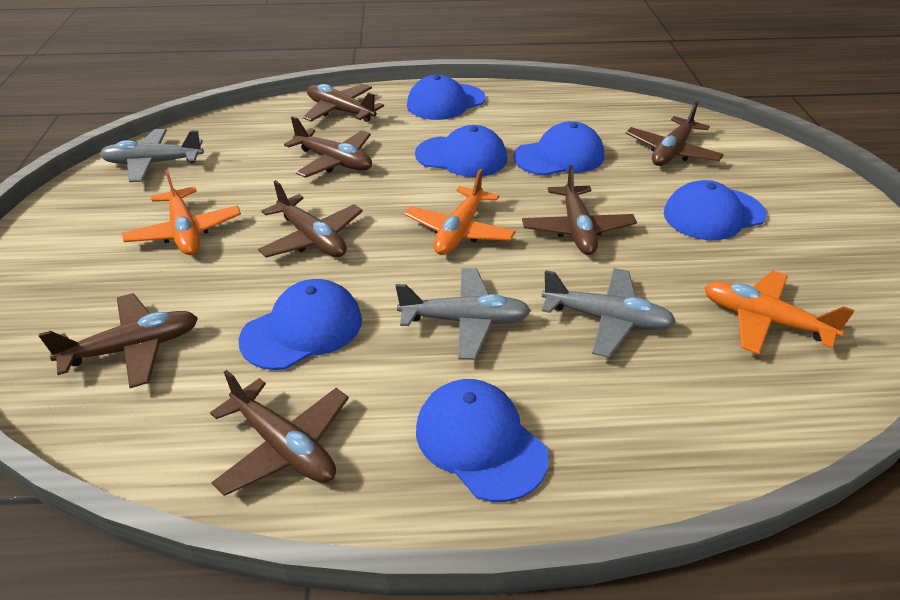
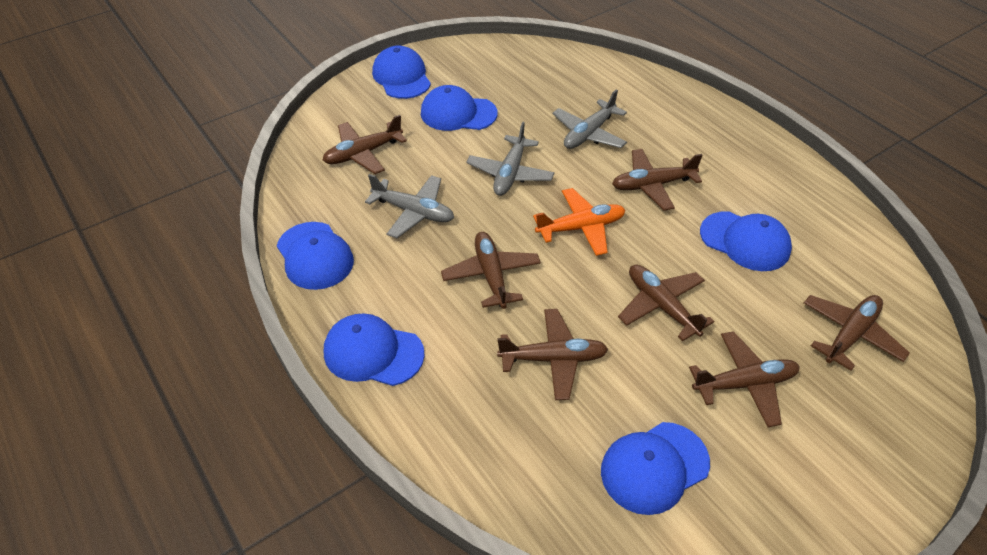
orange plane: 3 -> 1

